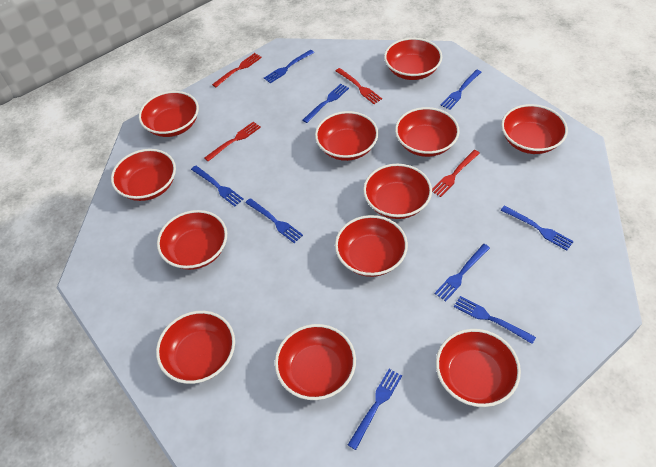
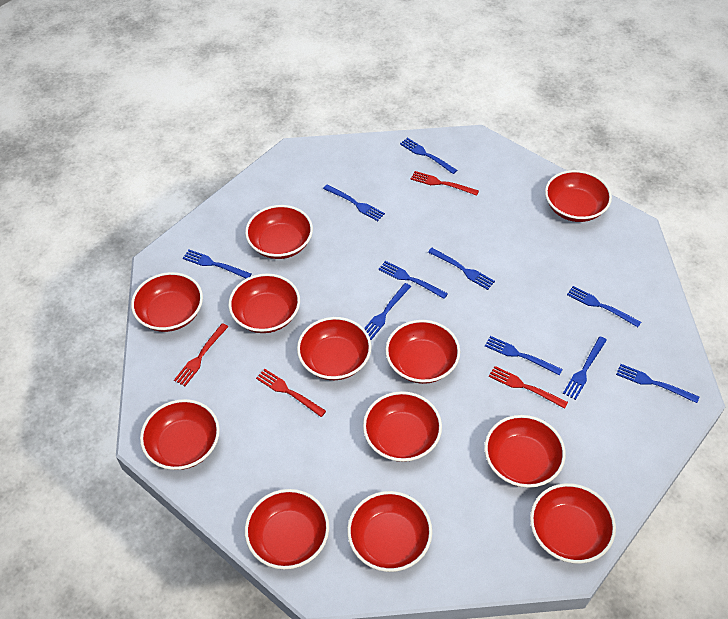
blue fork: 9 -> 10

